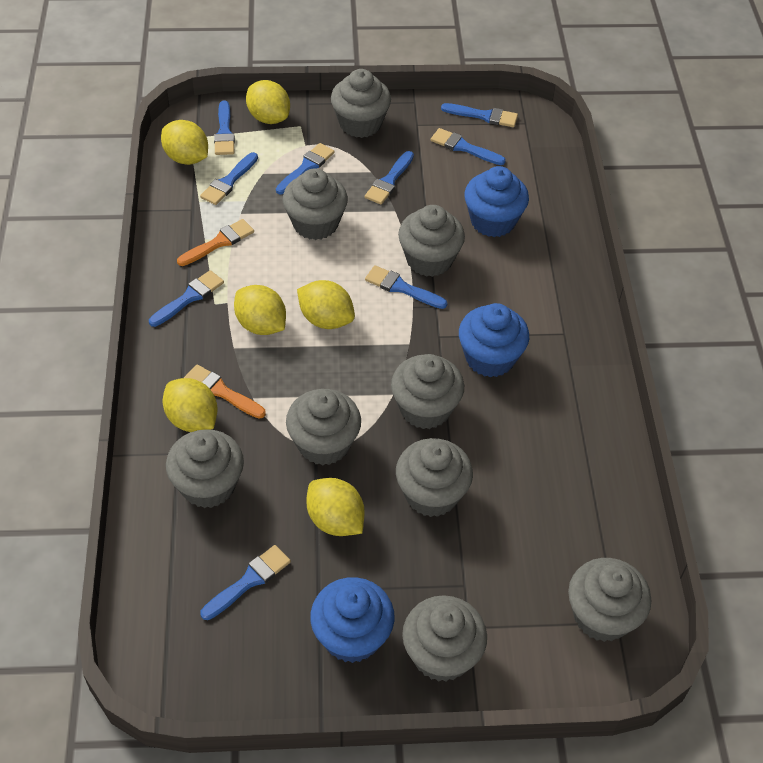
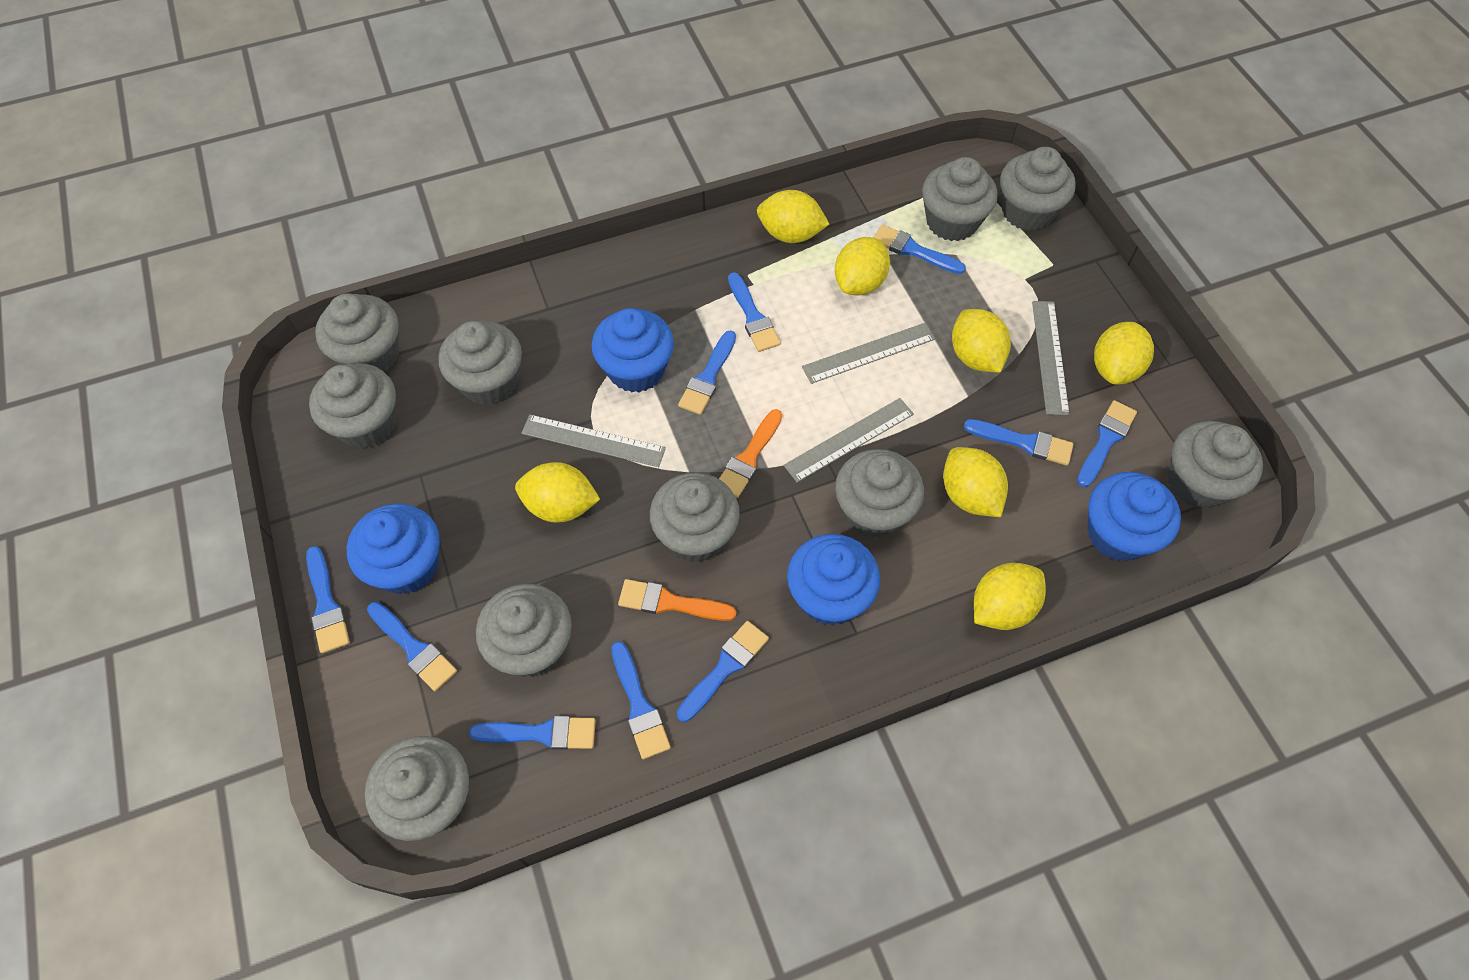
blue brush: 9 -> 10
blue cupcake: 3 -> 4
grey cupcake: 9 -> 10
grey ruler: 0 -> 4
yellow lemon: 6 -> 7

